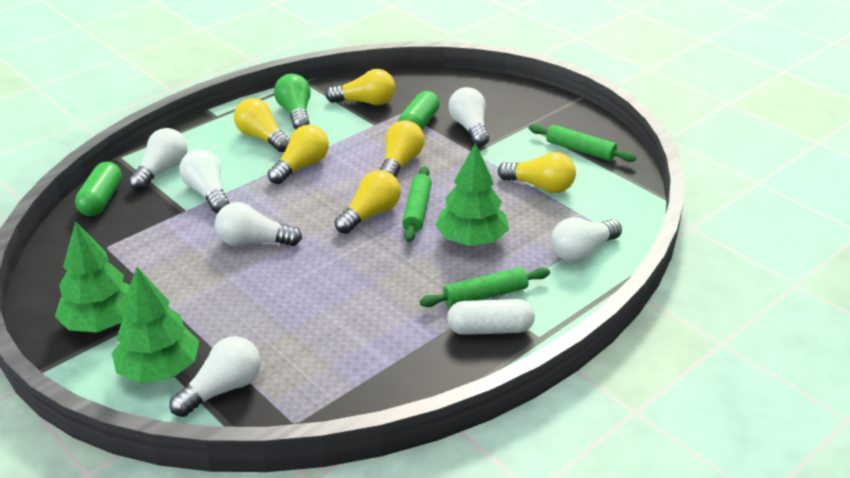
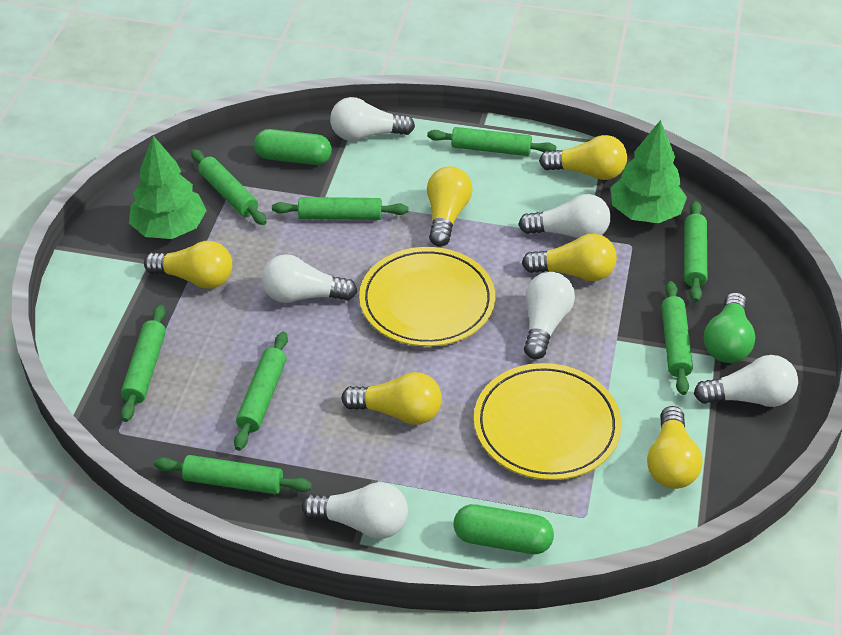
green rolling pin: 3 -> 8
green tree: 3 -> 2
white capsule: 1 -> 0
yellow plate: 0 -> 2

